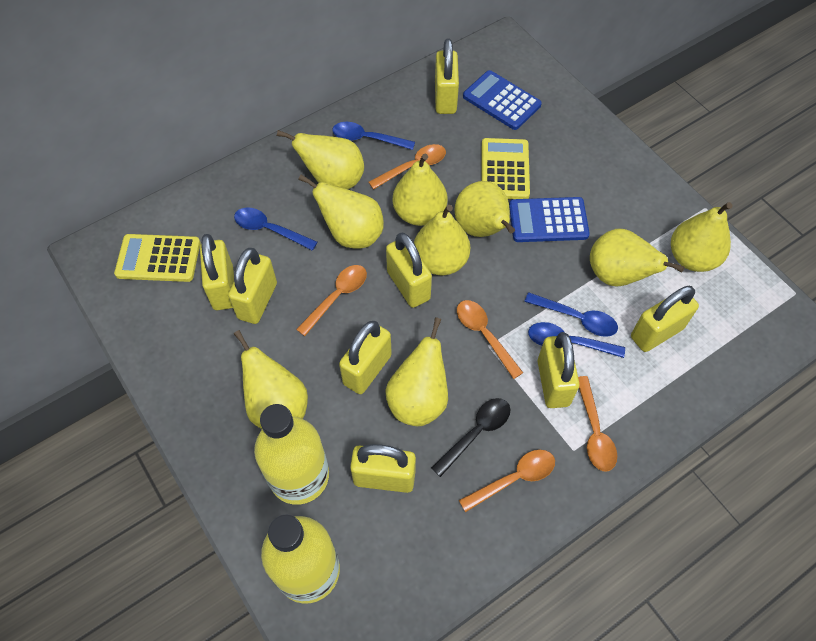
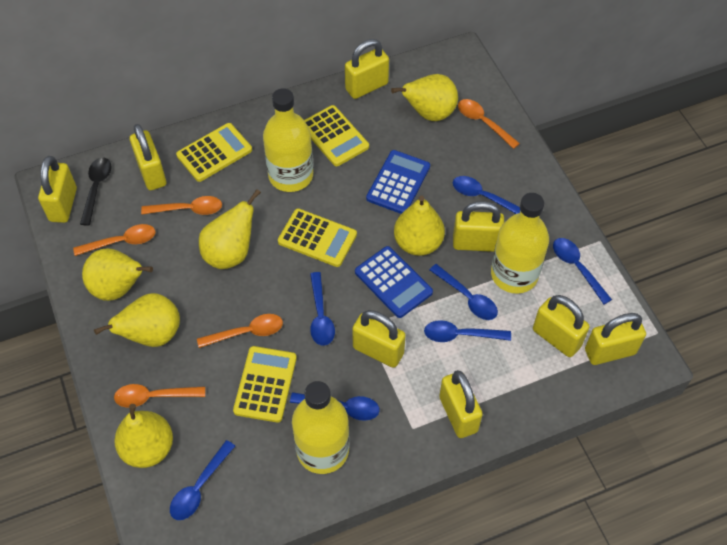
blue spoon: 4 -> 7
yellow bottle: 2 -> 3
yellow calculator: 2 -> 4
yellow pear: 9 -> 6

